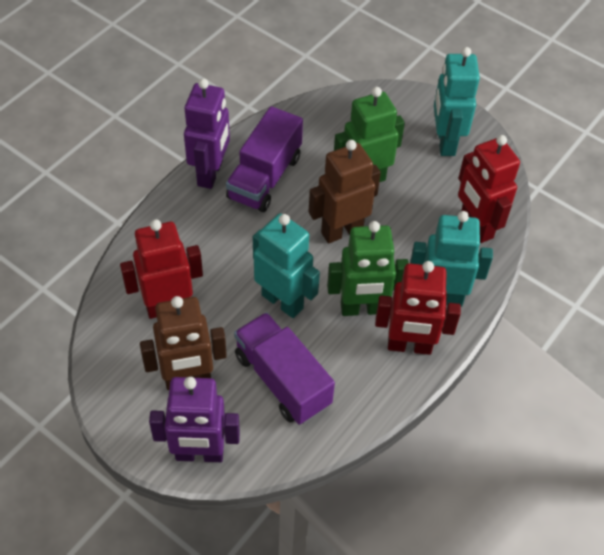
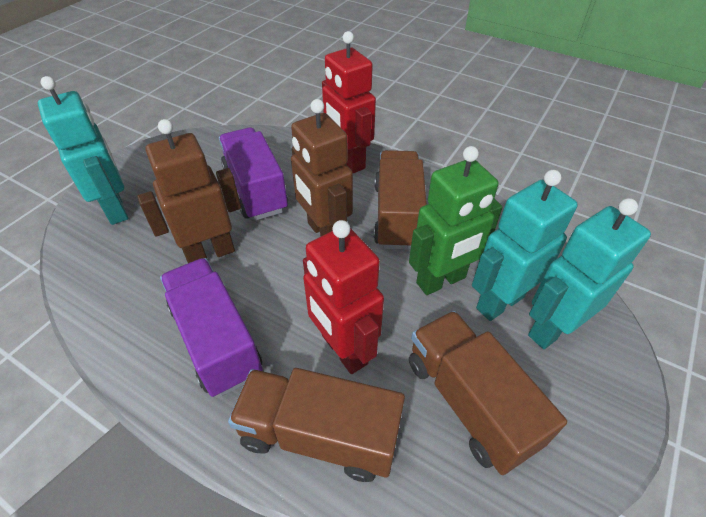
brown truck: 0 -> 3
green robot: 2 -> 1
purple robot: 2 -> 0
red robot: 3 -> 2

